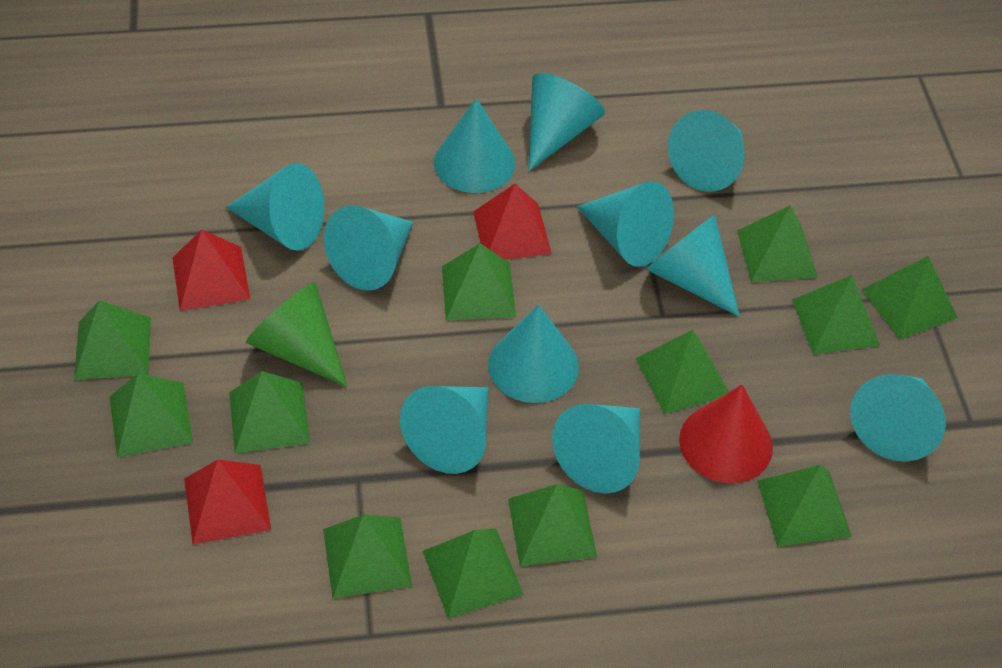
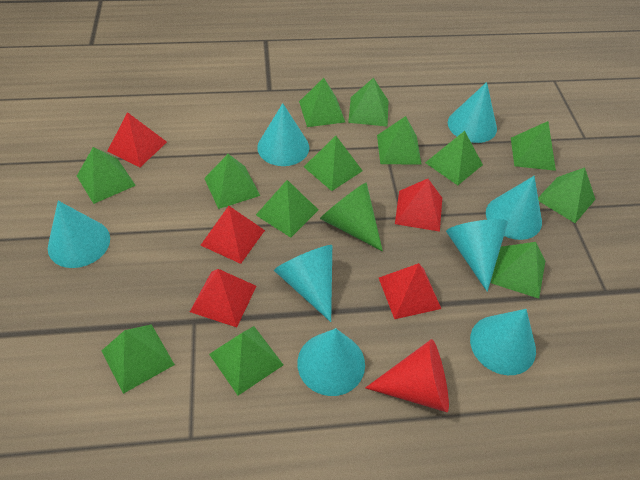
green pyramid: 12 -> 13
red pyramid: 3 -> 5
turquoise cone: 11 -> 8

